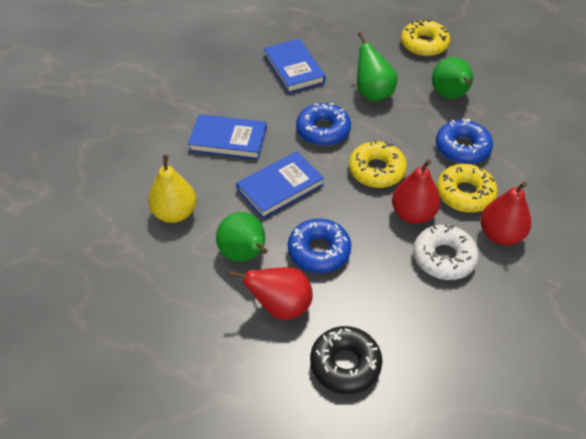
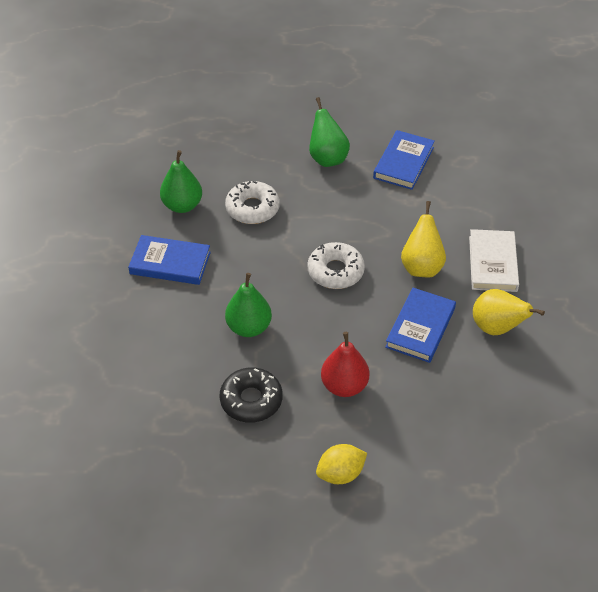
blue donut: 3 -> 0
red pear: 3 -> 1
white book: 0 -> 1
white donut: 1 -> 2
yellow donut: 3 -> 0
yellow lemon: 0 -> 1
yellow pear: 1 -> 2

